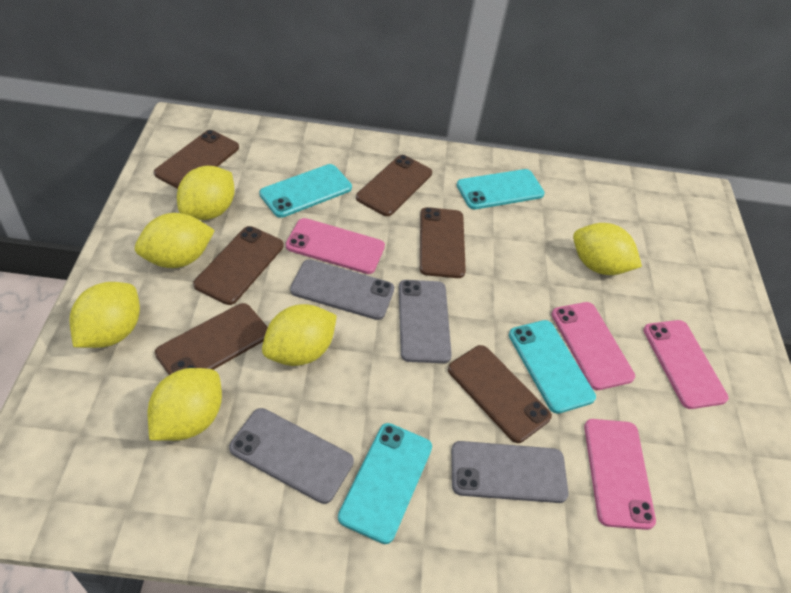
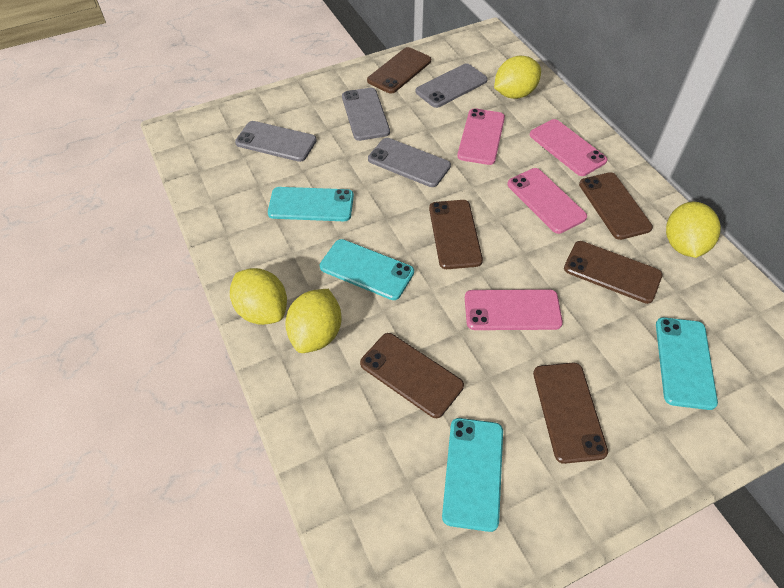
yellow lemon: 6 -> 4

